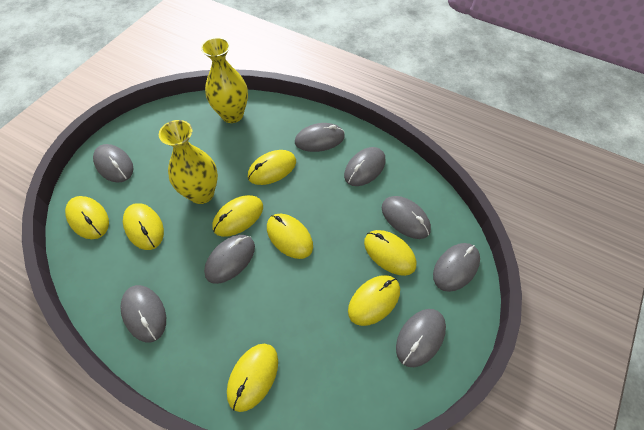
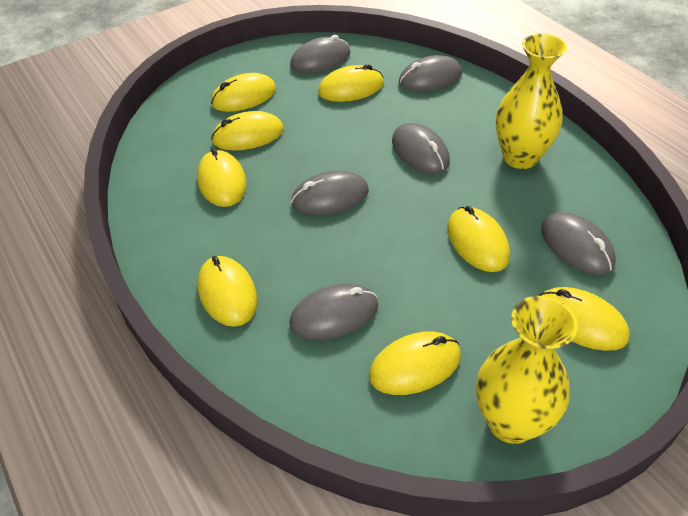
grey mouse: 8 -> 6

